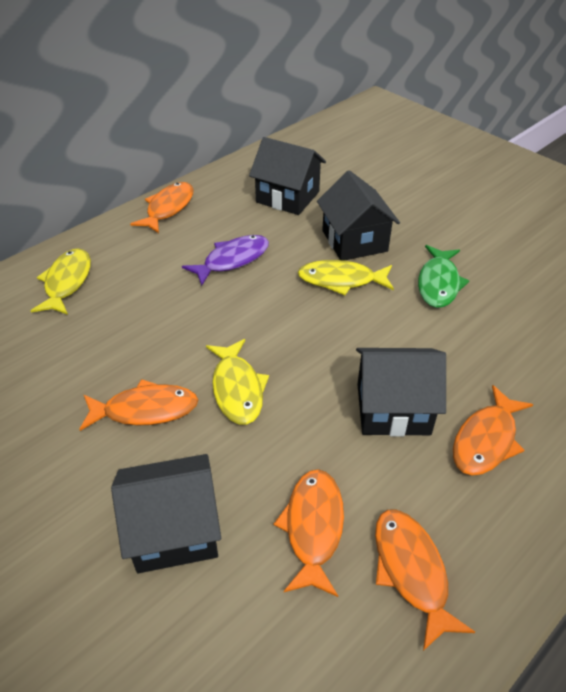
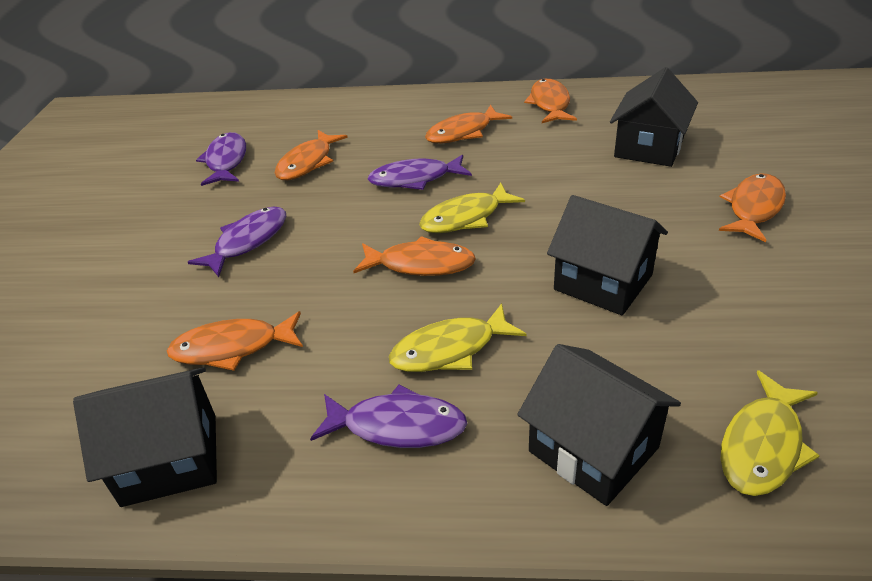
green fish: 1 -> 0
orange fish: 5 -> 6
purple fish: 1 -> 4

